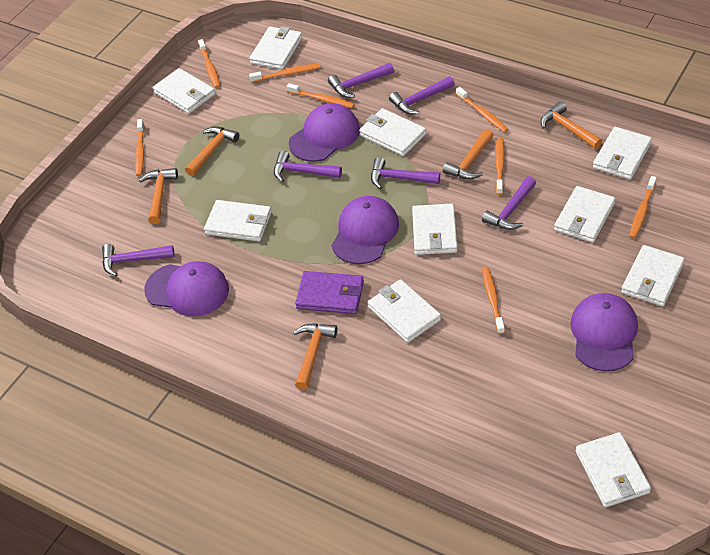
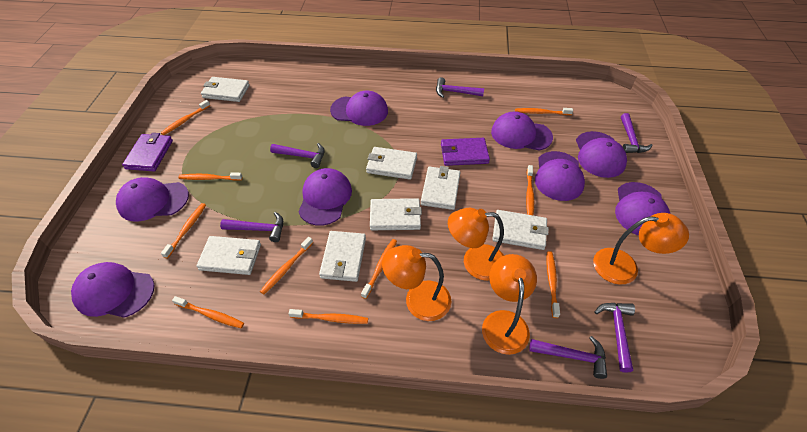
orange hammer: 5 -> 0
orange lamp: 0 -> 4
orange toothbrush: 8 -> 10
purple cap: 4 -> 8
purple wallet: 1 -> 2
white wallet: 10 -> 7

